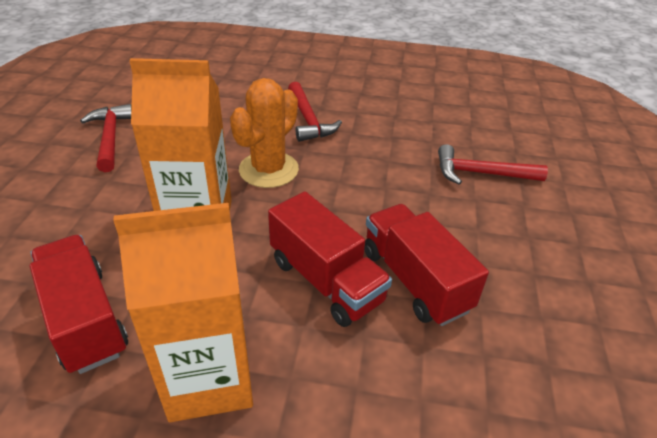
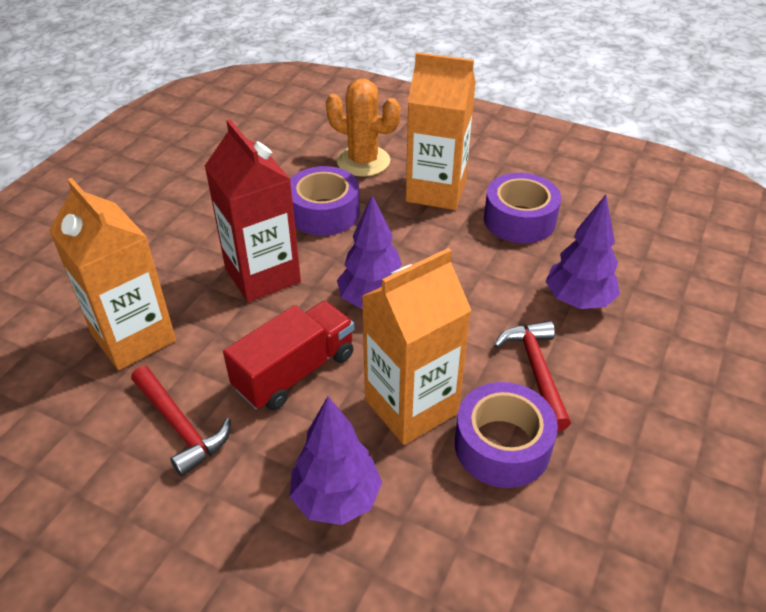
orange carton: 2 -> 3
purple tape: 0 -> 3
purple tree: 0 -> 3
red carton: 0 -> 1
red hammer: 3 -> 2
red truck: 3 -> 1

